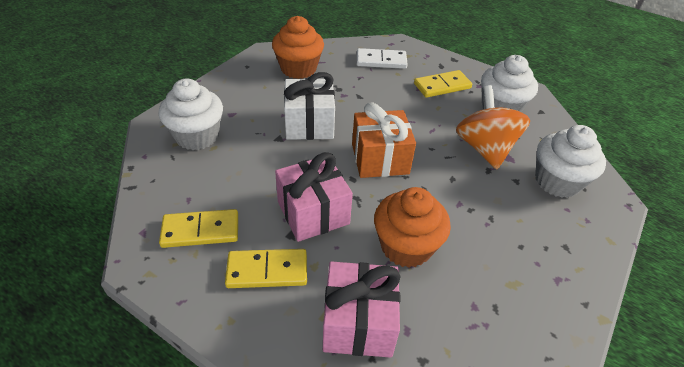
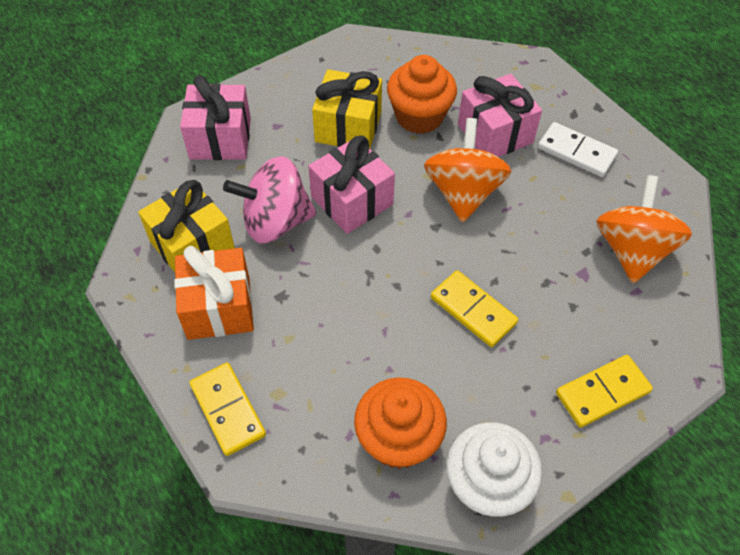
orange spinning top: 1 -> 2
pink gift: 2 -> 3
pink spinning top: 0 -> 1
white cupcake: 3 -> 1
white gift: 1 -> 0
yellow gift: 0 -> 2

